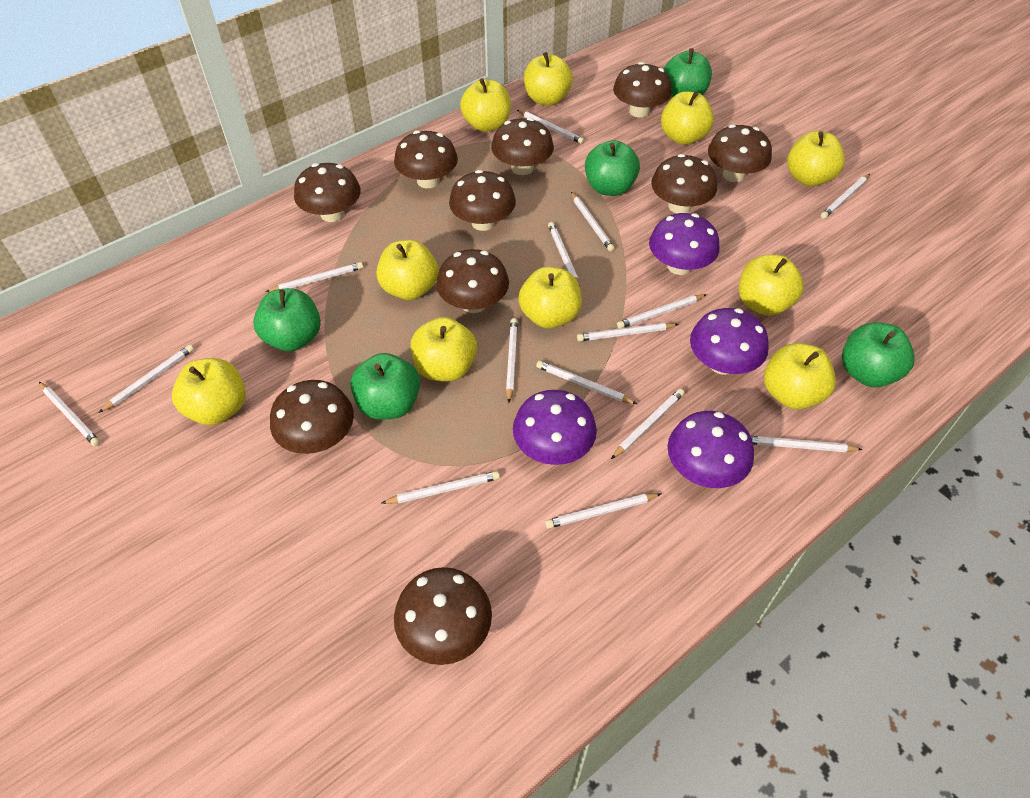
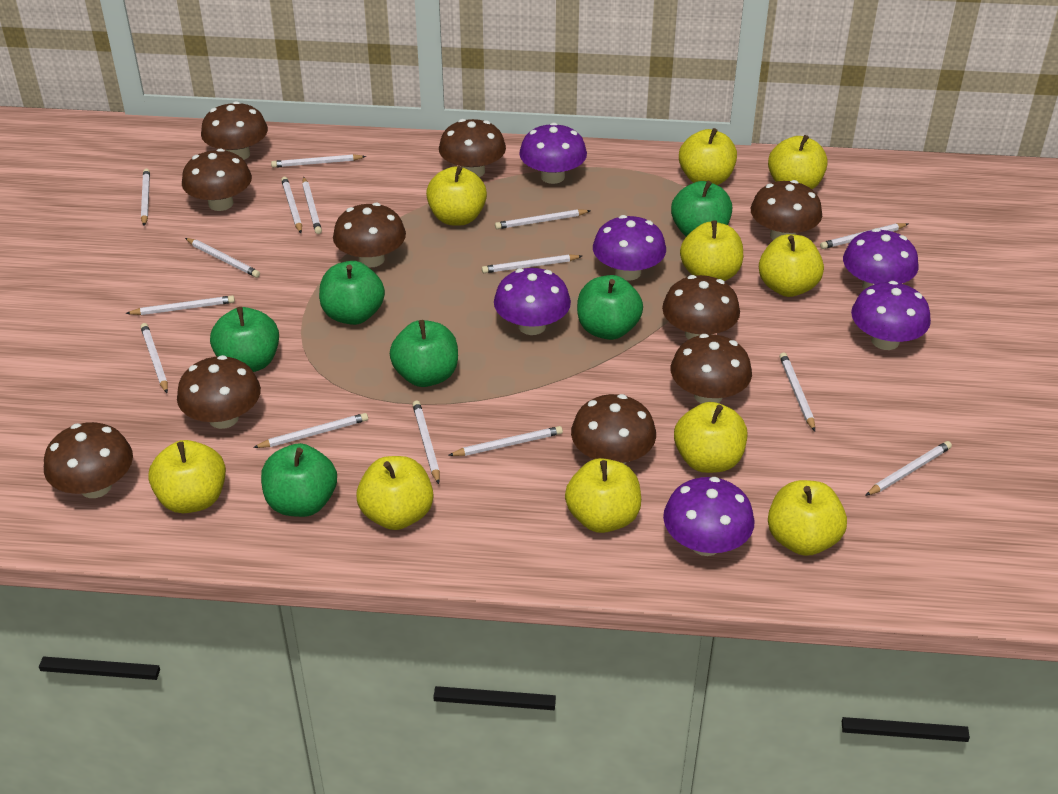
green apple: 5 -> 6
purple mushroom: 4 -> 6

